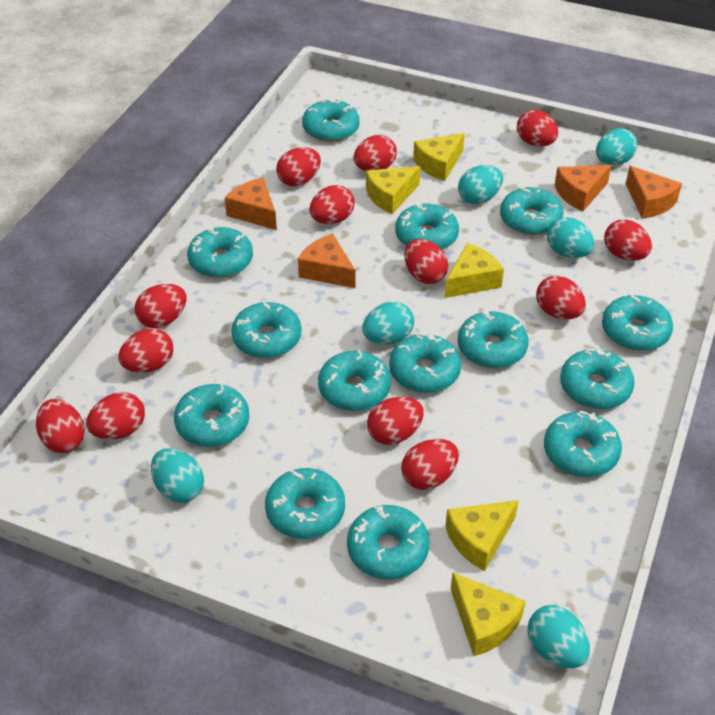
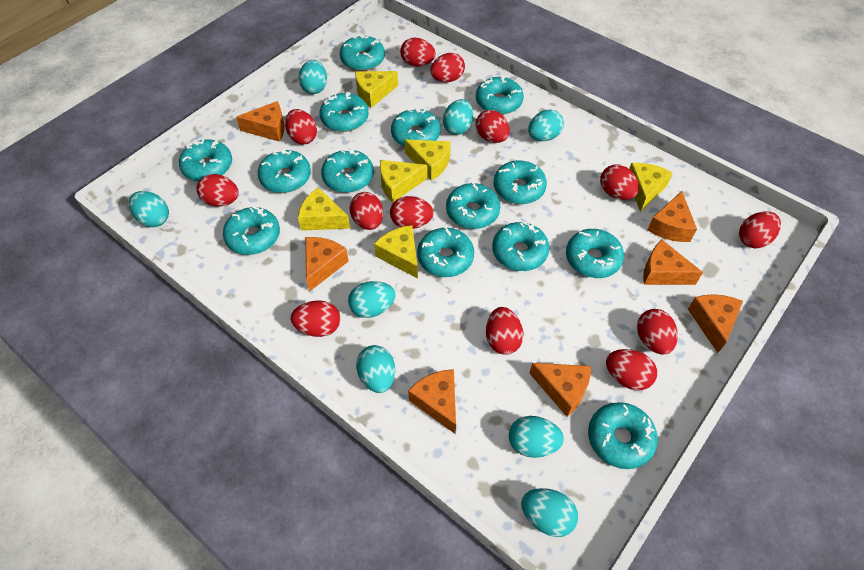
orange cheese: 4 -> 7
turquoise egg: 6 -> 8
yellow cheese: 5 -> 6

